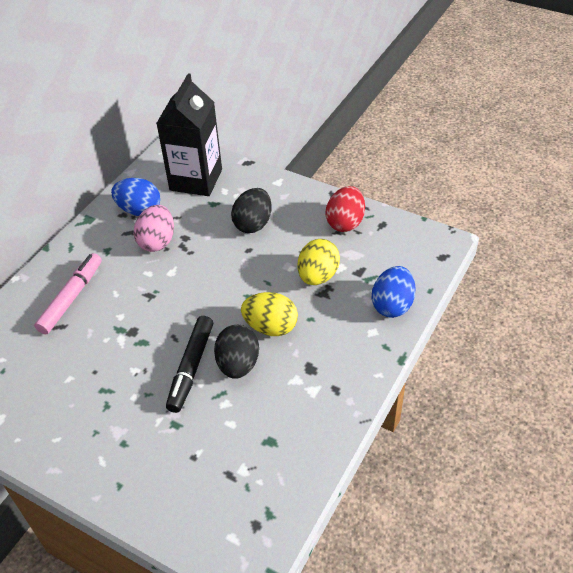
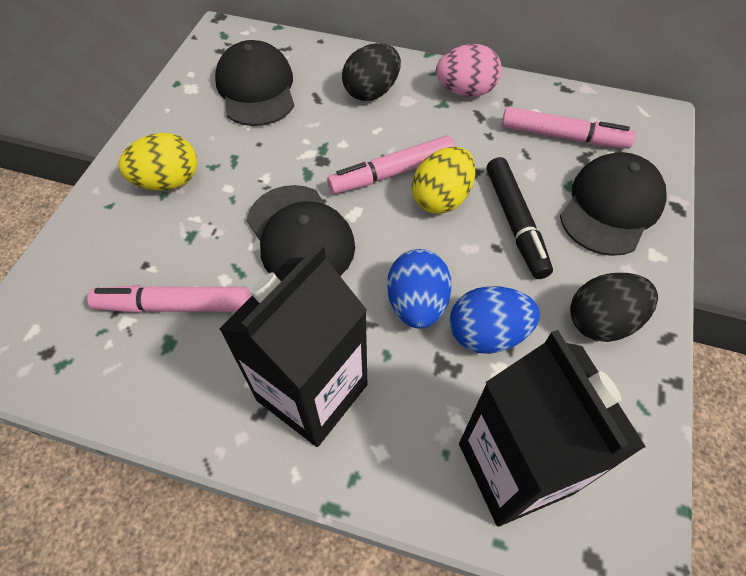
black cap: 0 -> 3
black carton: 1 -> 2
pink marker: 1 -> 3
red egg: 1 -> 0

